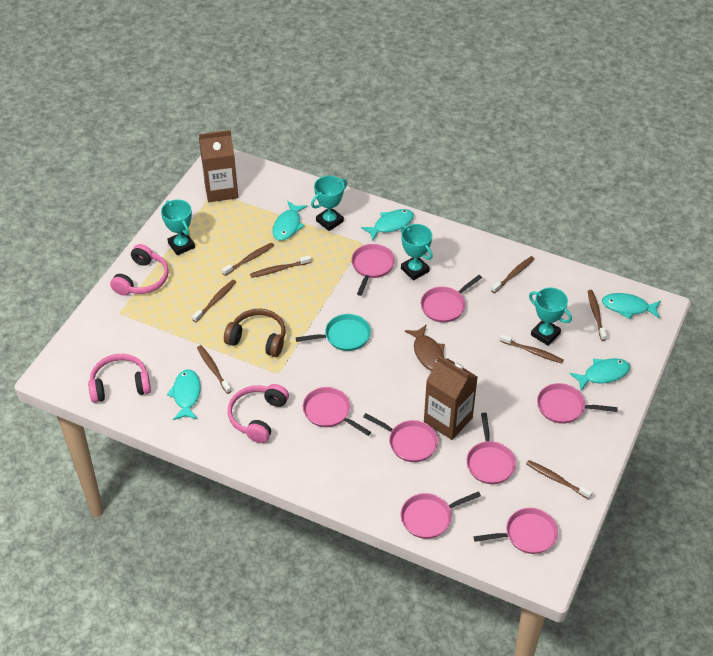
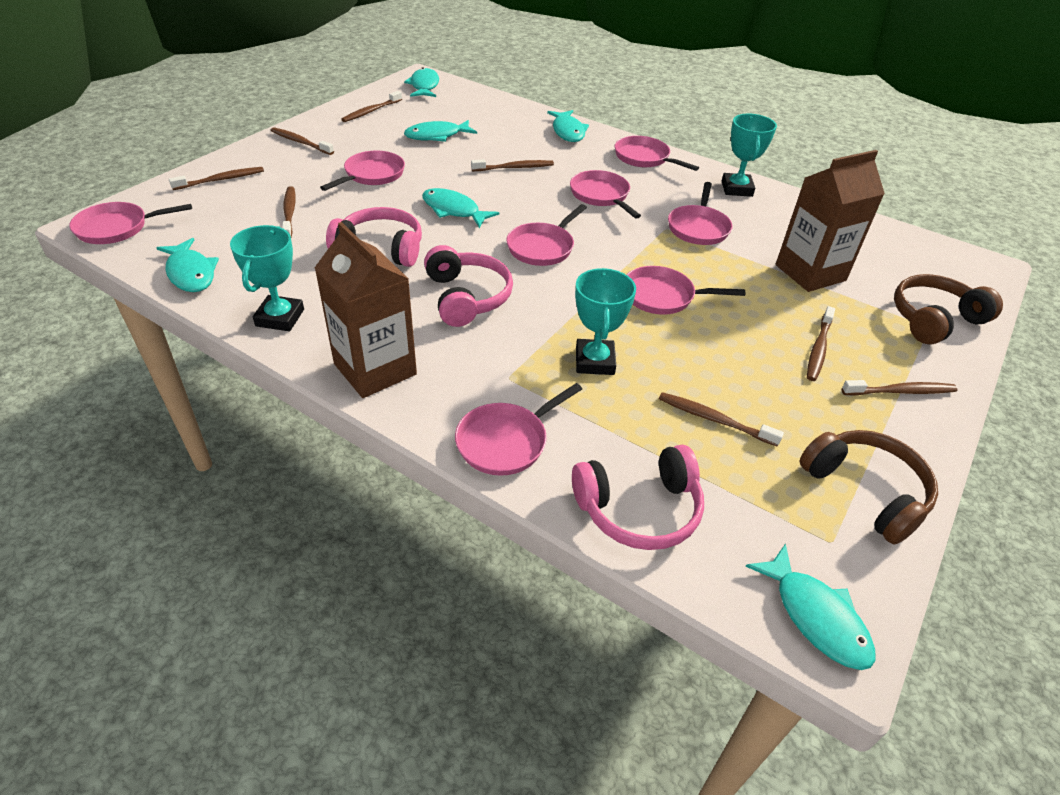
brown fish: 1 -> 0
brown headphones: 1 -> 2
turquoise fish: 5 -> 6
turquoise pan: 1 -> 0
turquoise trophy: 4 -> 3

